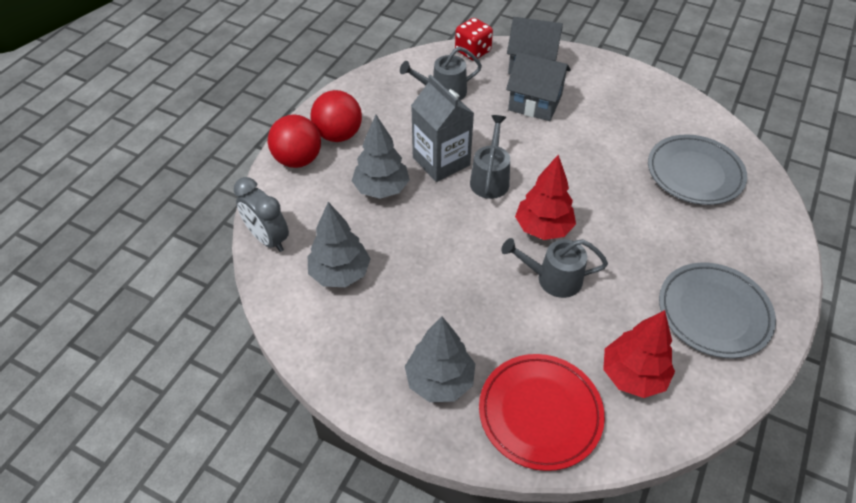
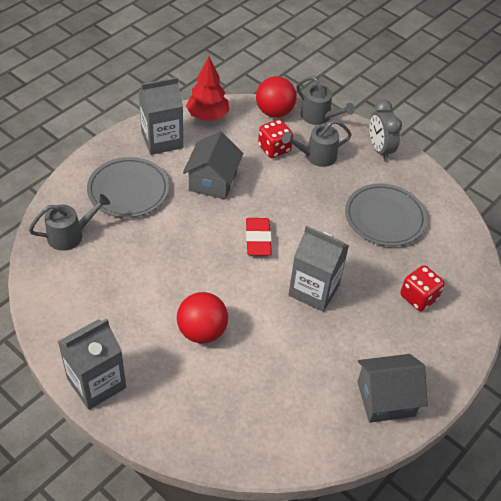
grey carton: 1 -> 3
grey tree: 3 -> 0
red dice: 1 -> 2
red eraser: 0 -> 1
red plate: 1 -> 0
red tree: 2 -> 1

